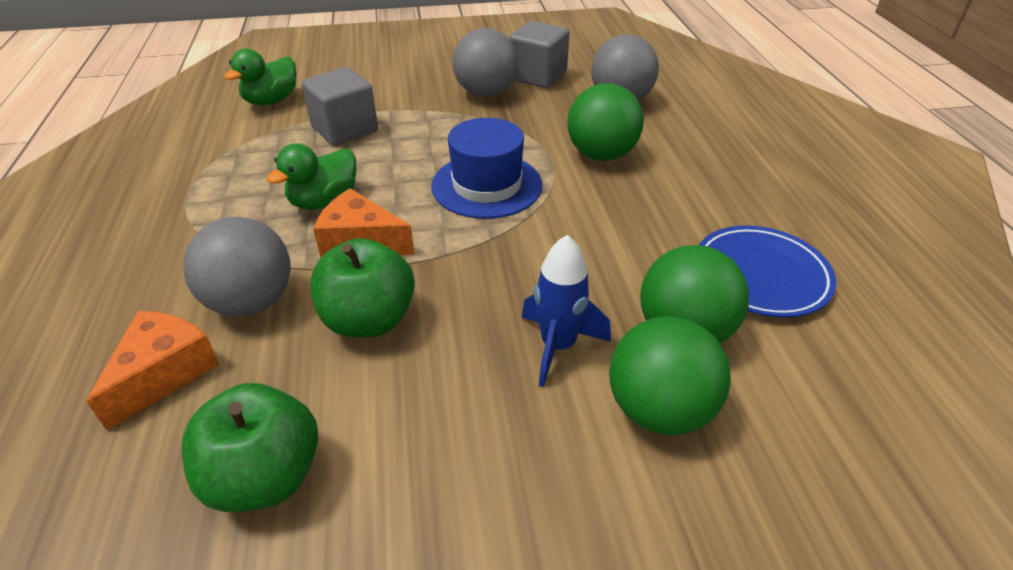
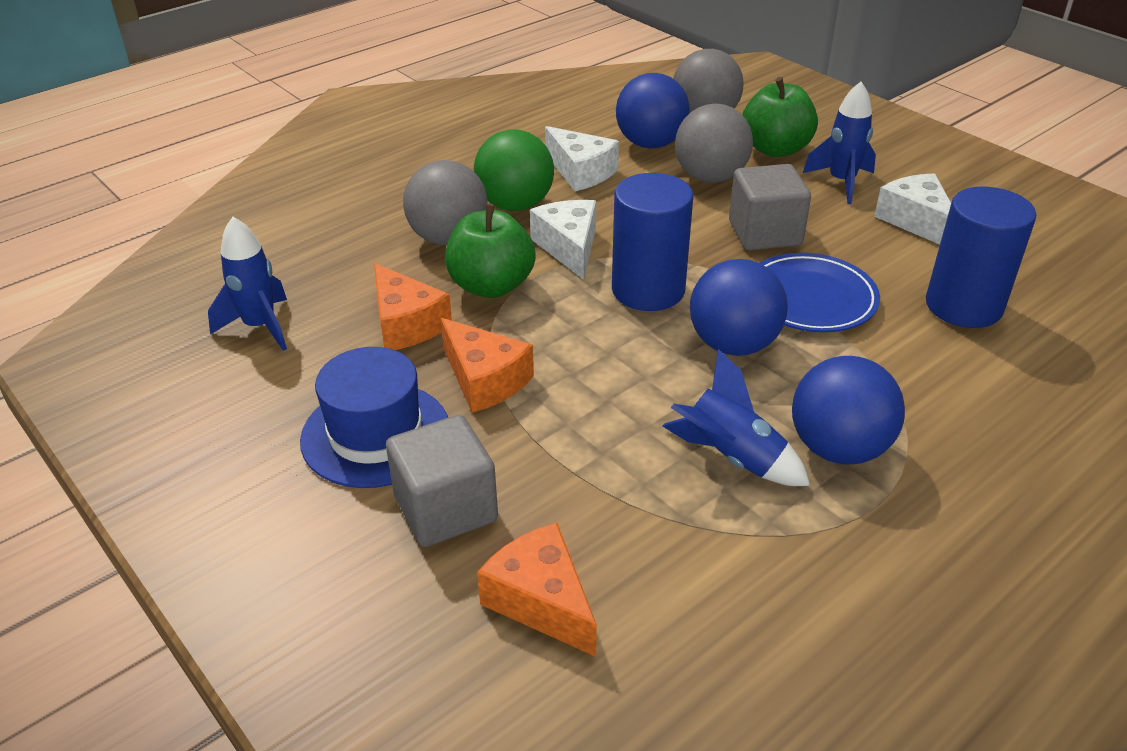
blue ball: 0 -> 3
blue cylinder: 0 -> 2
blue rocket: 1 -> 3
green ball: 3 -> 1
green duck: 2 -> 0
orange cheese: 2 -> 3
white cheese: 0 -> 3

